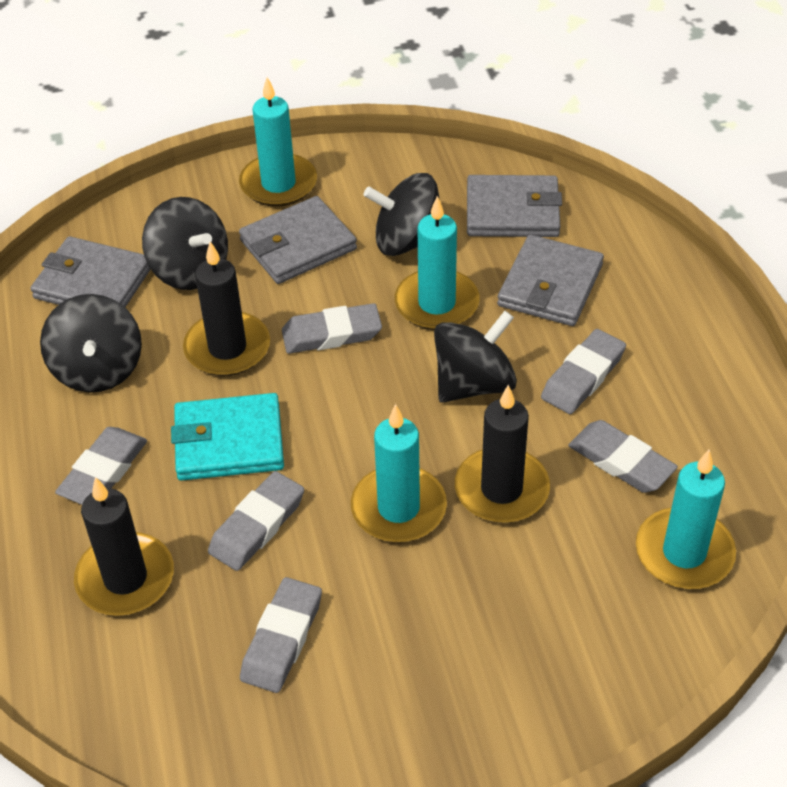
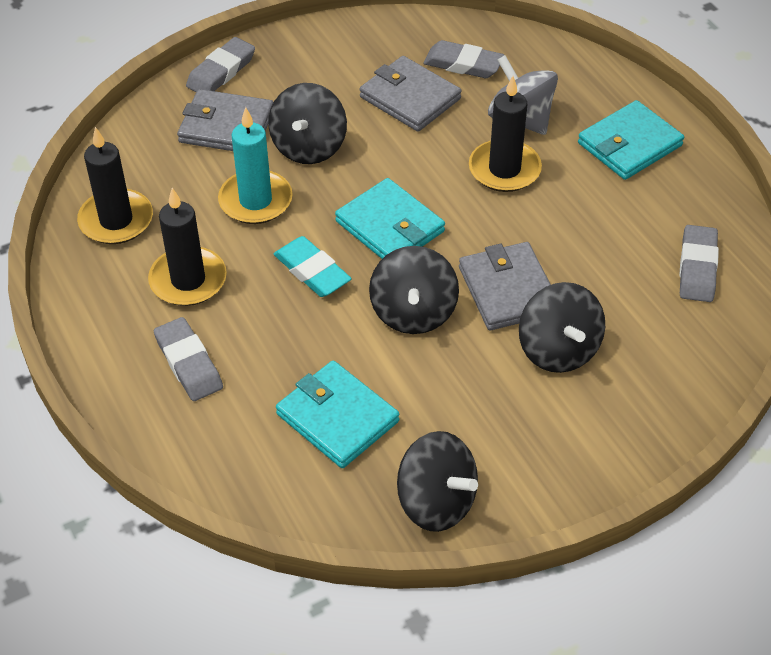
grey eraser: 6 -> 4
grey spinning top: 0 -> 1
grey wallet: 4 -> 3
turquoise candle: 4 -> 1
turquoise eraser: 0 -> 1
turquoise wallet: 1 -> 3

